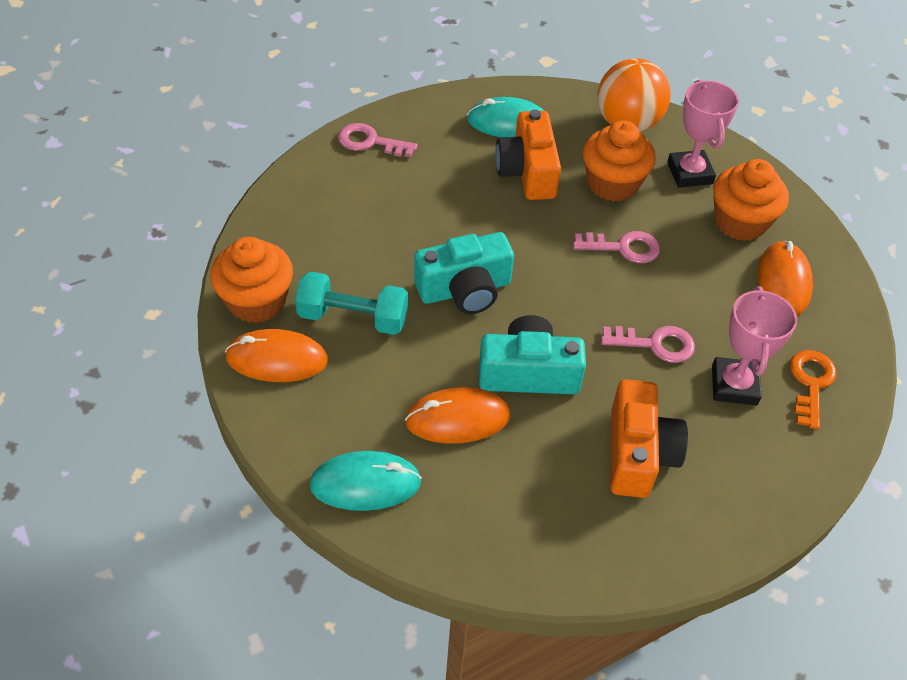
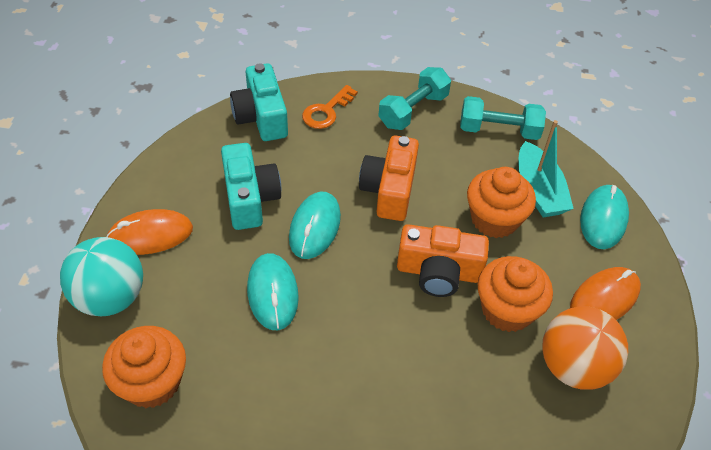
orange mouse: 3 -> 2
pink key: 3 -> 0
pink trophy: 2 -> 0
turquoise ball: 0 -> 1
turquoise boat: 0 -> 1
turquoise dumbbell: 1 -> 2
turquoise mouse: 2 -> 3

